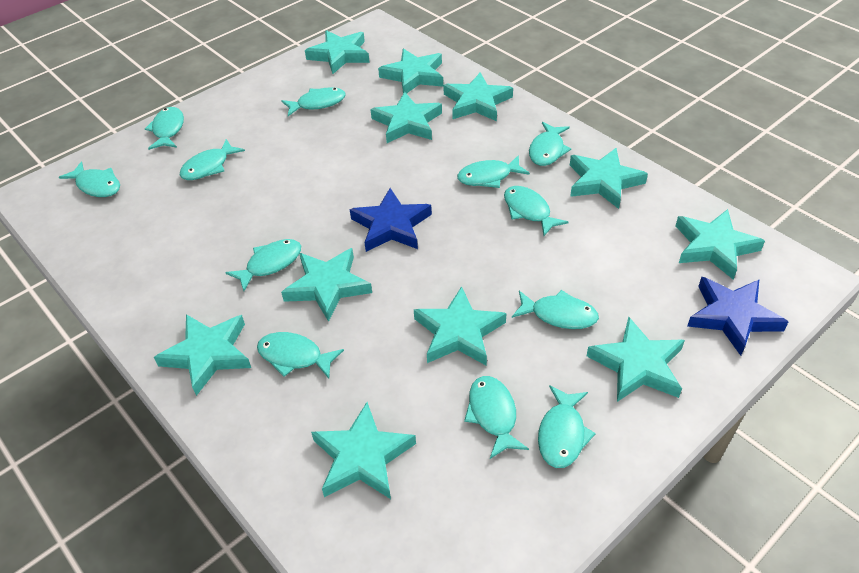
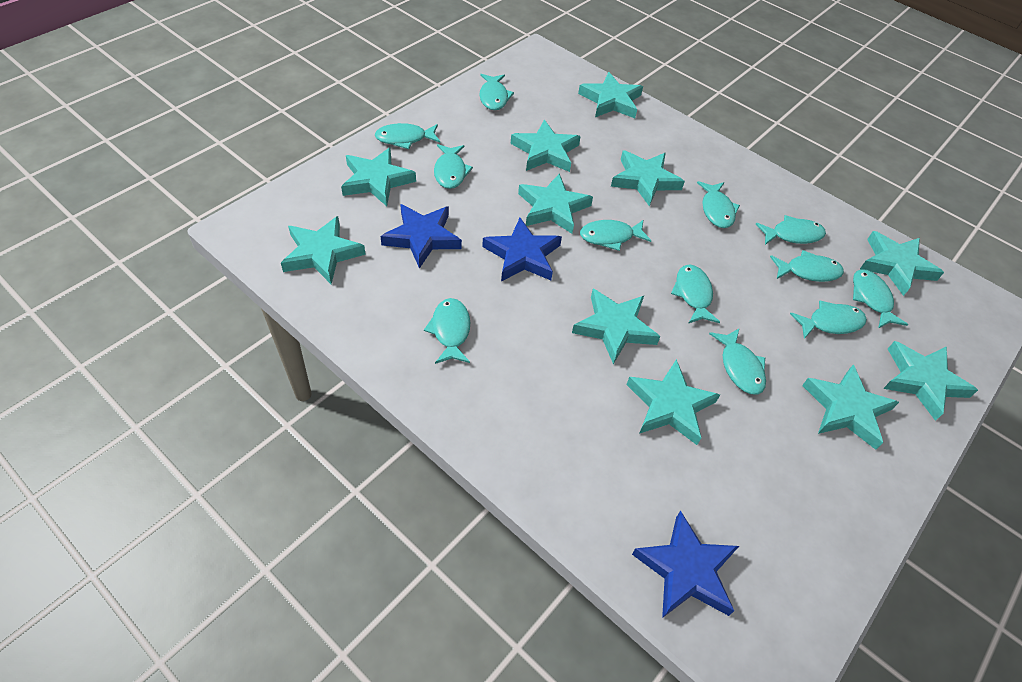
blue star: 2 -> 3

